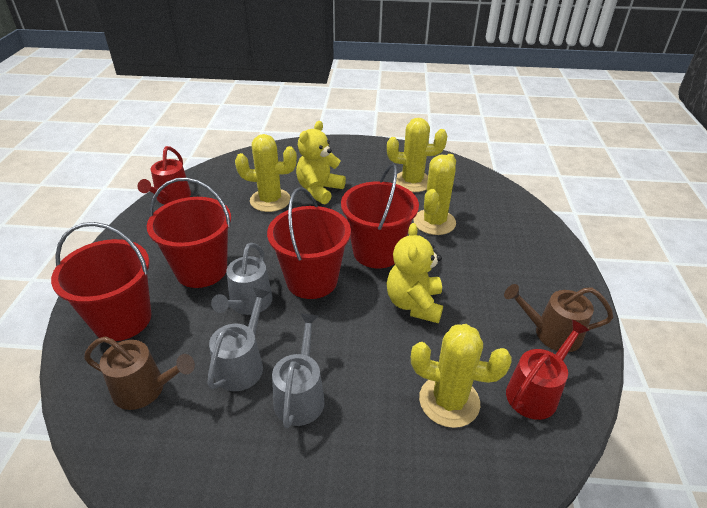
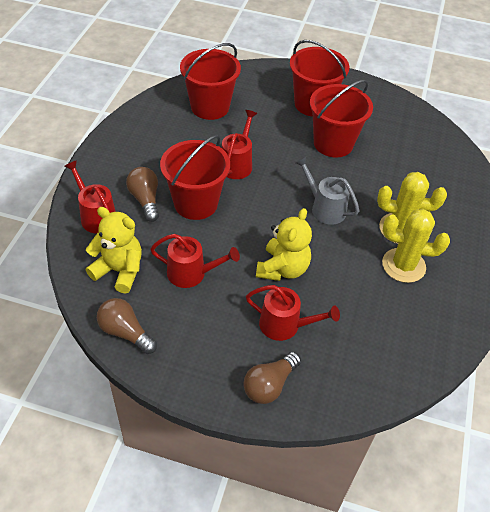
brown light bulb: 0 -> 3
brown watering can: 2 -> 0
grey watering can: 3 -> 1
red watering can: 2 -> 4
yellow cactus: 4 -> 2

